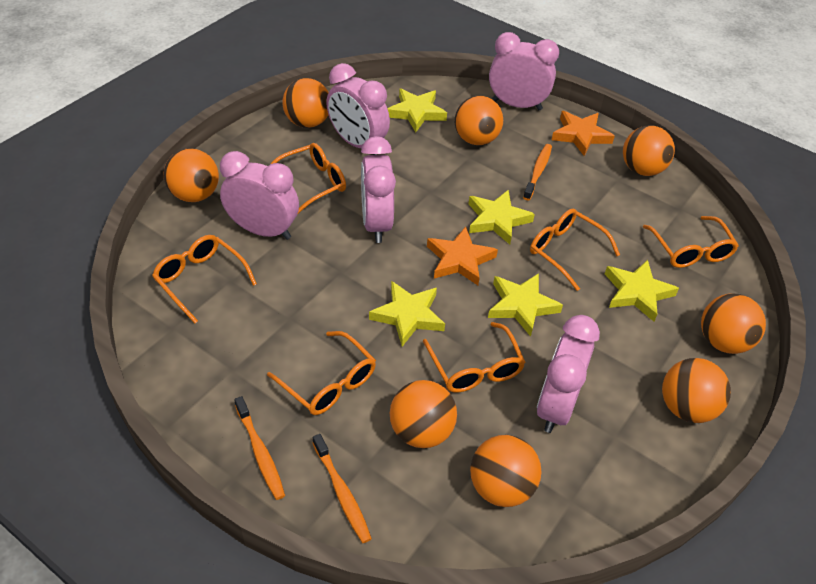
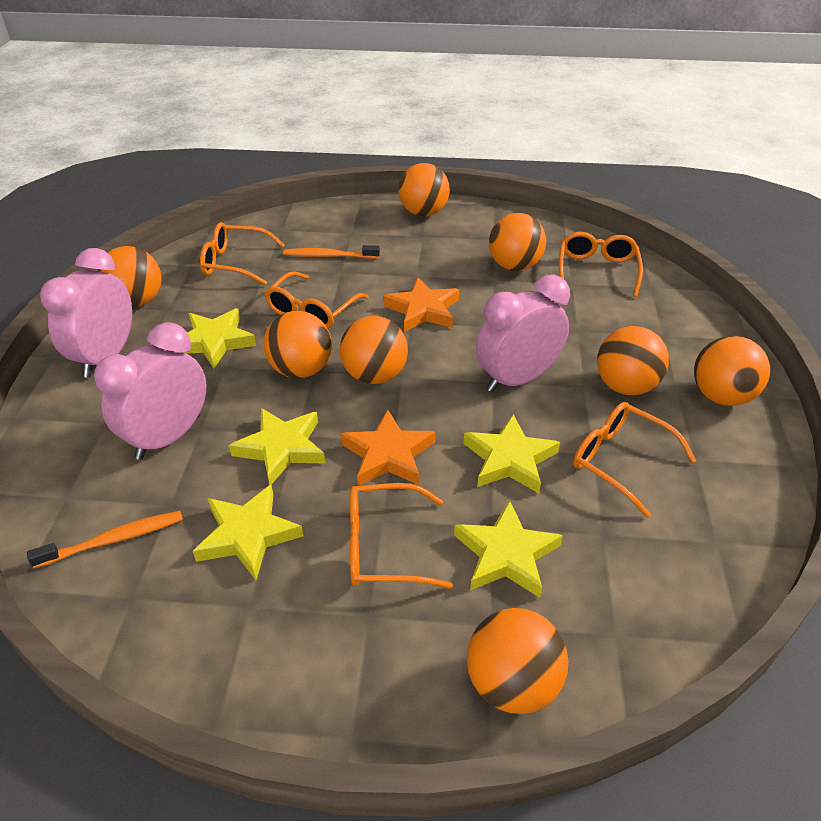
orange glasses: 6 -> 5
orange toothbrush: 3 -> 2
pink clock: 5 -> 3

